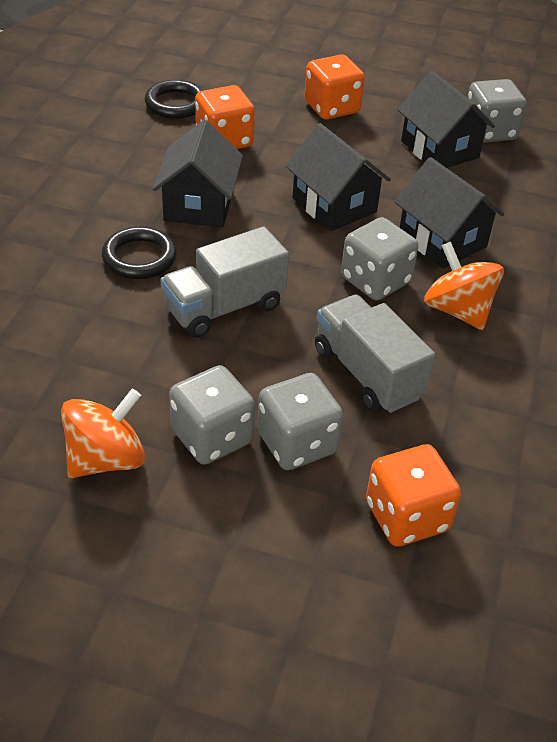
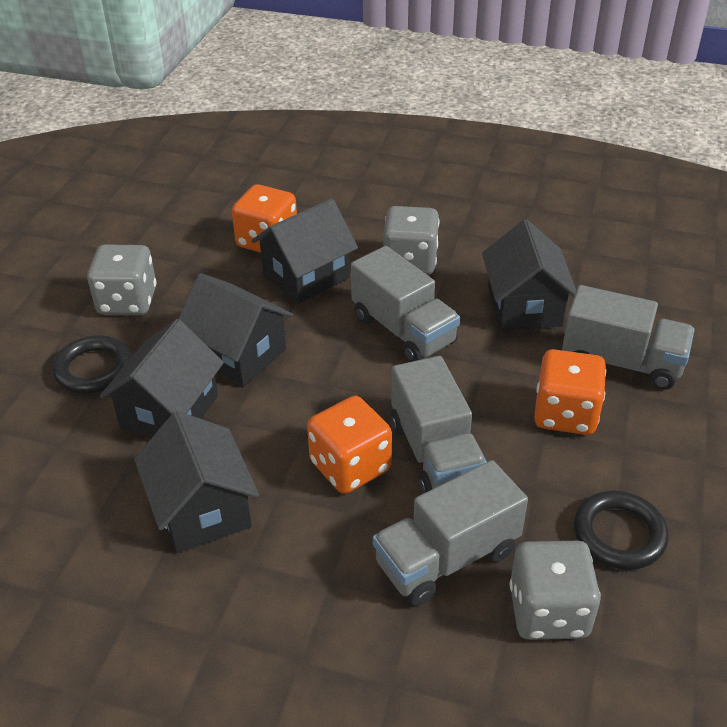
black house: 4 -> 5
grey dice: 4 -> 3
grey truck: 2 -> 4
orange spinning top: 2 -> 0

